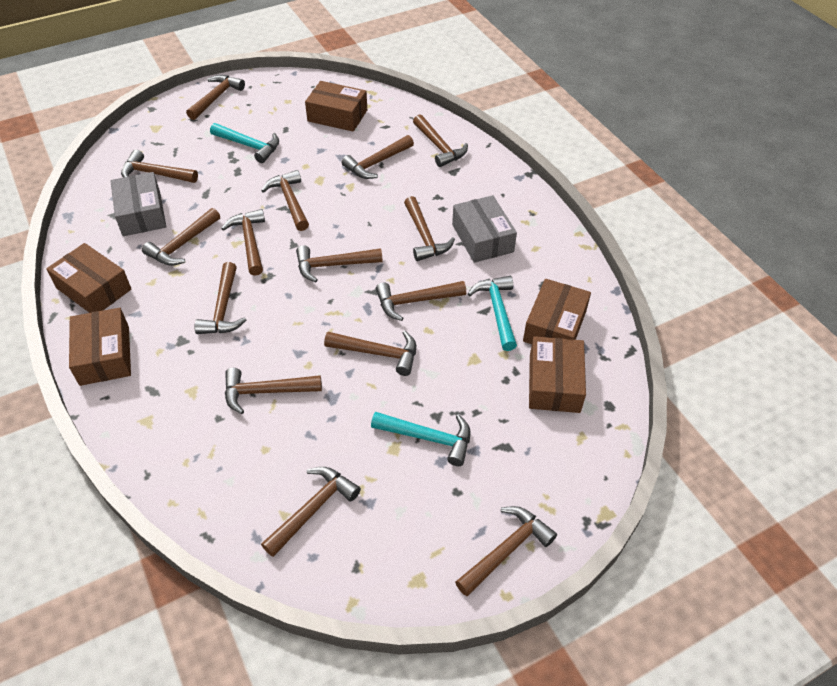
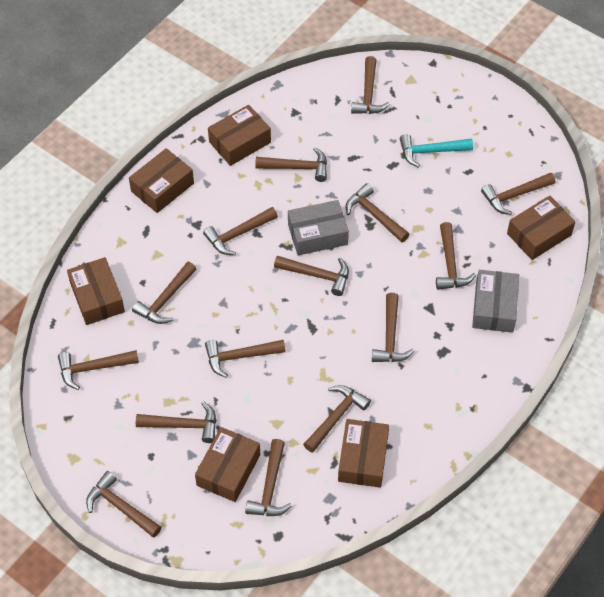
brown box: 5 -> 6
turquoise hammer: 3 -> 1

